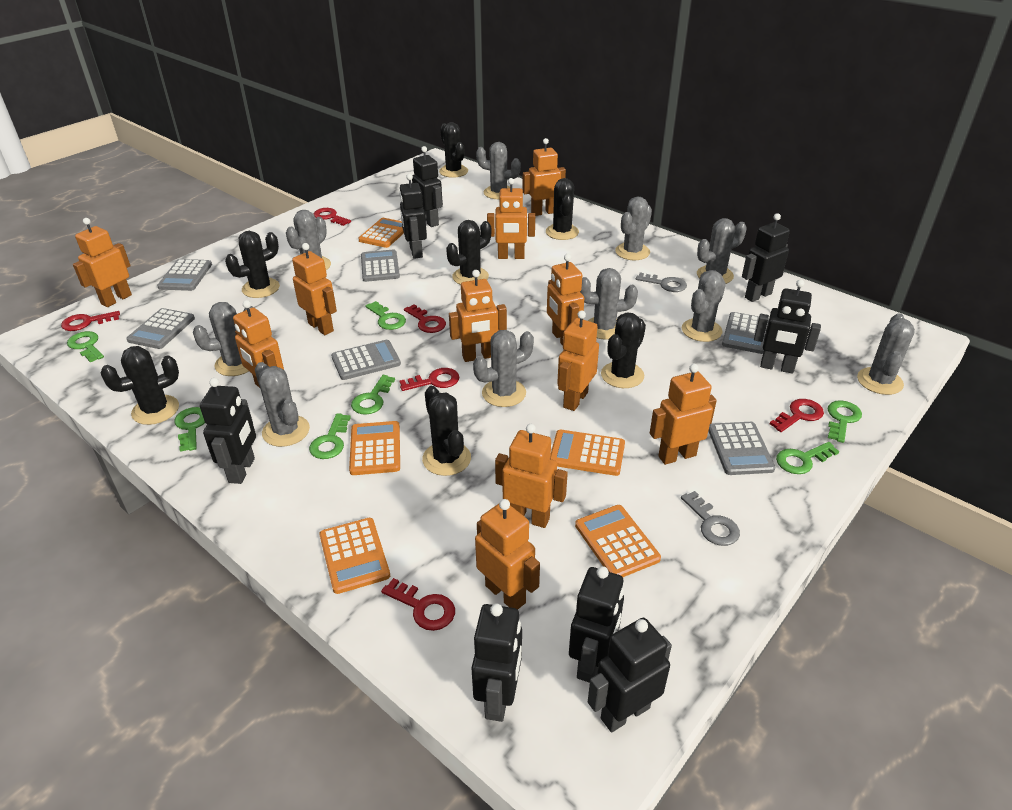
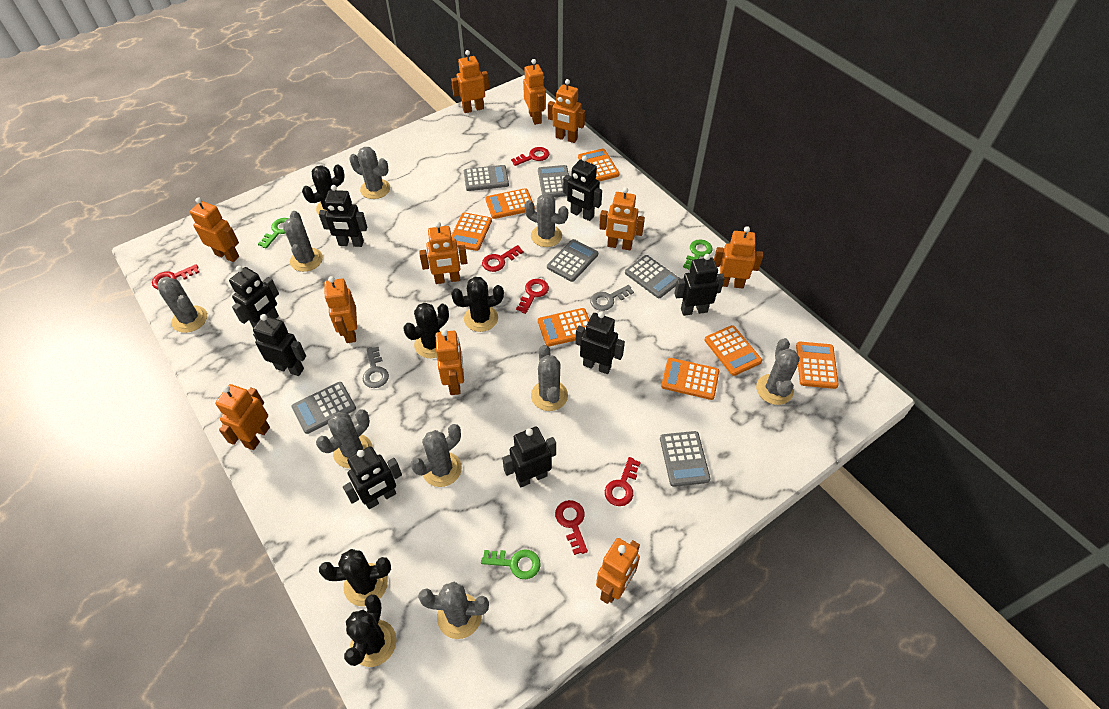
black cactus: 7 -> 5
green key: 7 -> 3
grey cactus: 10 -> 9
orange calculator: 5 -> 7

